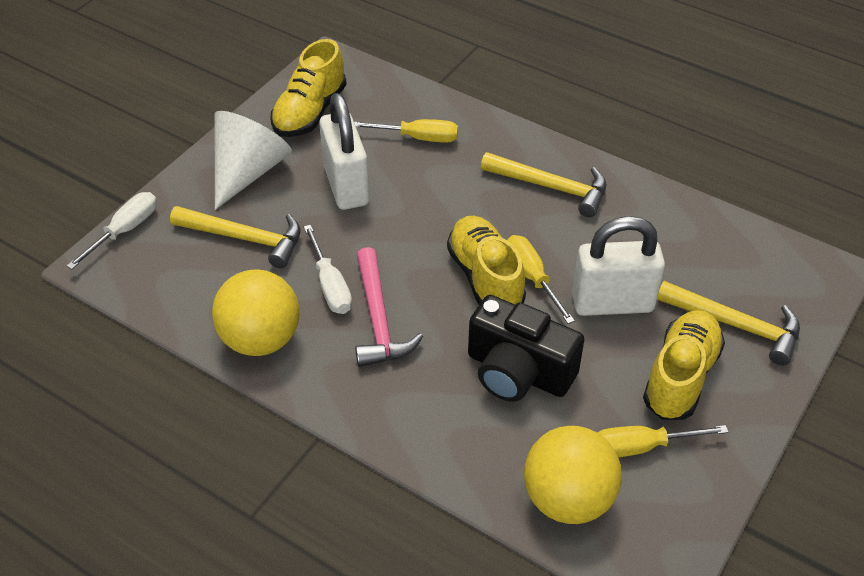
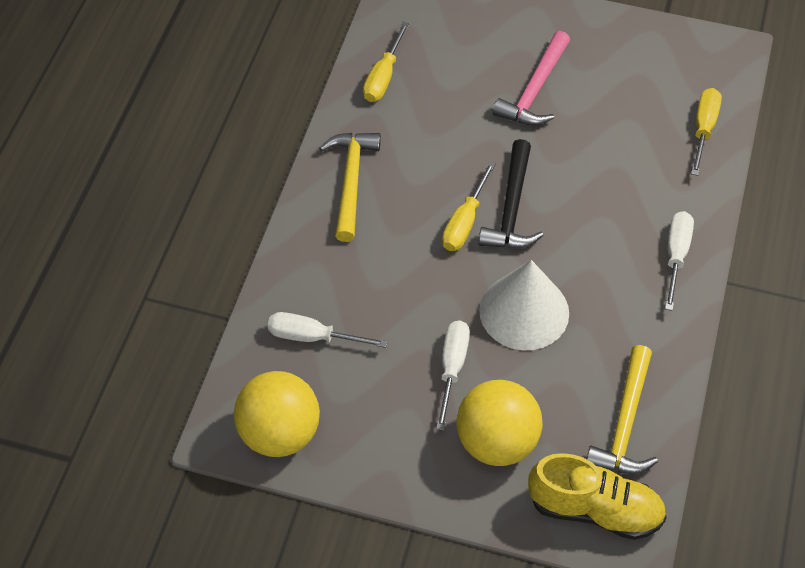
black camera: 1 -> 0
black hammer: 0 -> 1
white padlock: 2 -> 0
white screwdriver: 2 -> 3
yellow hammer: 3 -> 2
yellow shoe: 3 -> 1

